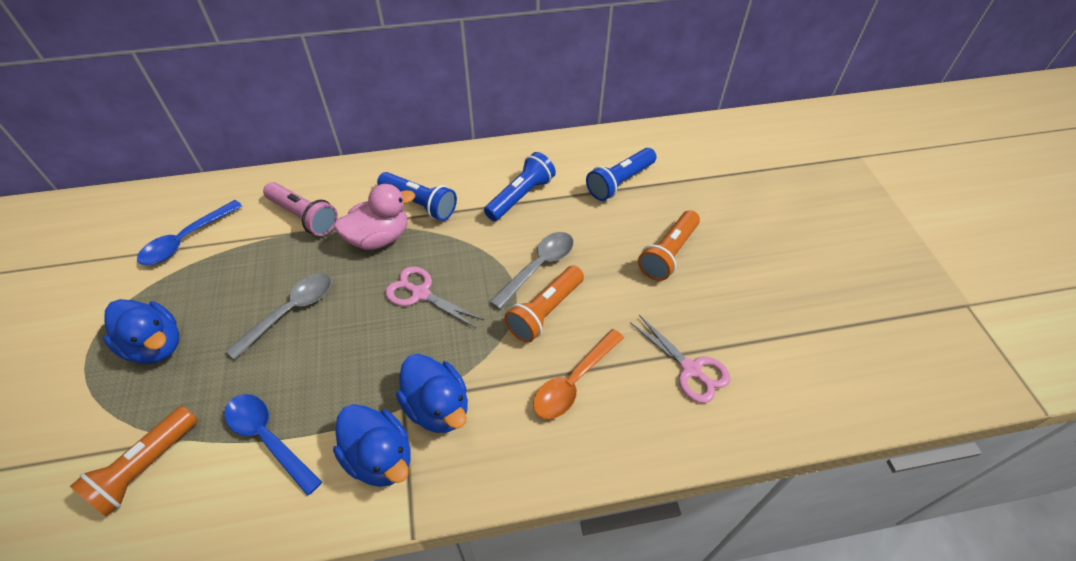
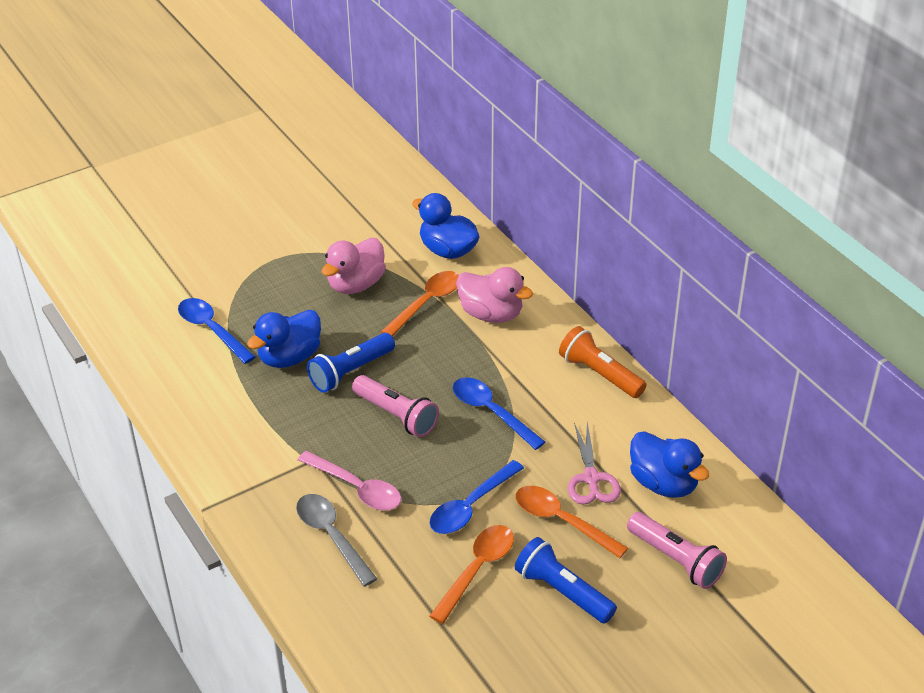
blue flashlight: 3 -> 2
blue spoon: 2 -> 3
grey spoon: 2 -> 1
orange flashlight: 3 -> 1
orange spoon: 1 -> 3
pink duck: 1 -> 2
pink flashlight: 1 -> 2
pink scissors: 2 -> 1
pink spoon: 0 -> 1

